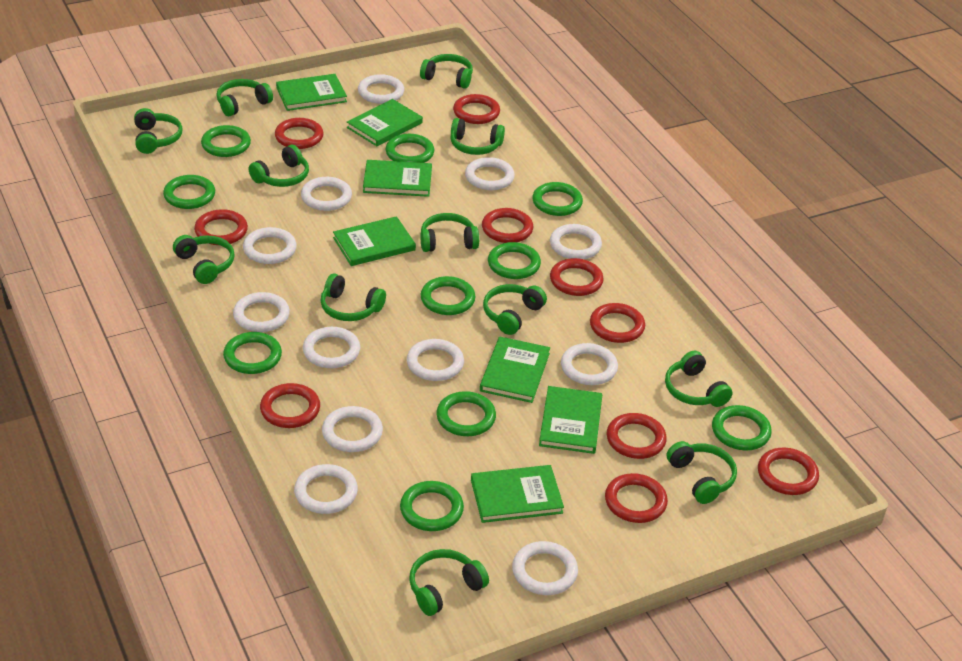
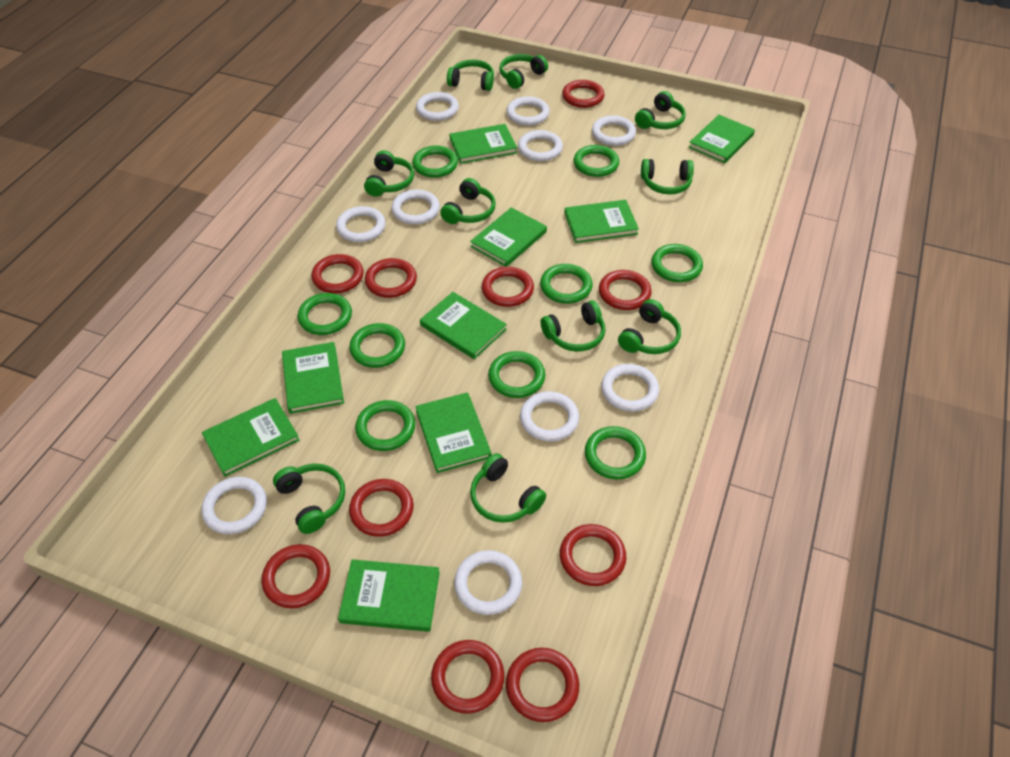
green book: 7 -> 9
green headphones: 12 -> 10
green ring: 10 -> 9
white ring: 12 -> 10

